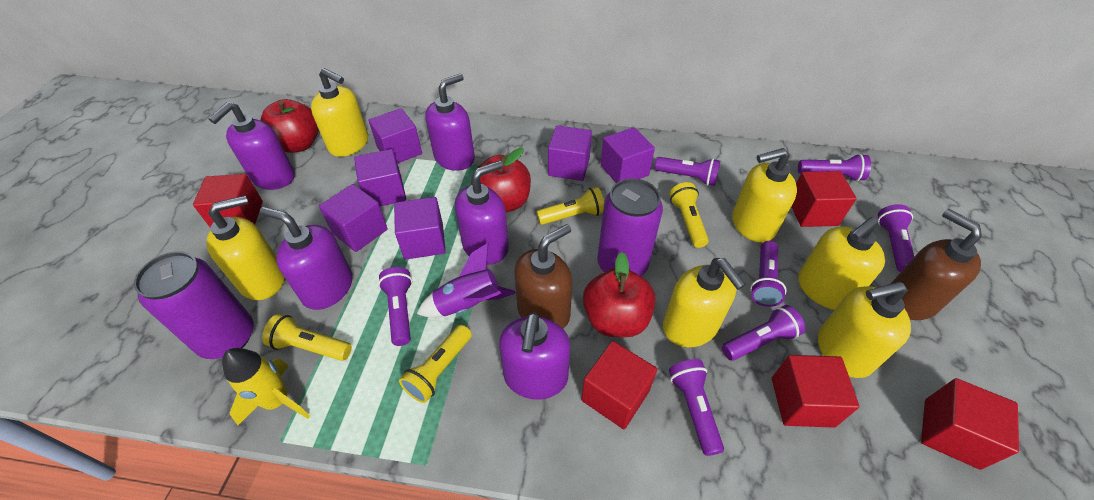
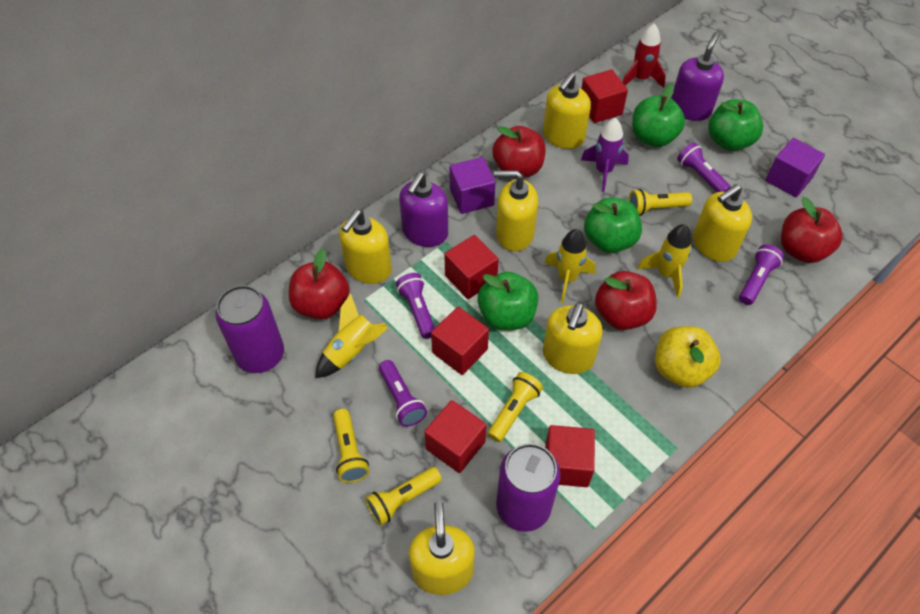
brown soap dispenser: 2 -> 0
green apple: 0 -> 4
purple cube: 6 -> 2
purple flashlight: 7 -> 4
purple soap dispenser: 5 -> 2
red apple: 3 -> 4
red rocket: 0 -> 1
yellow apple: 0 -> 1
yellow rocket: 1 -> 3

